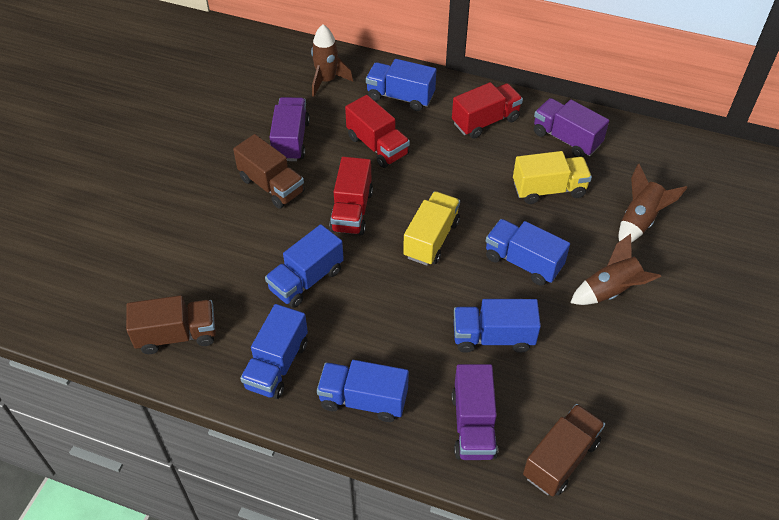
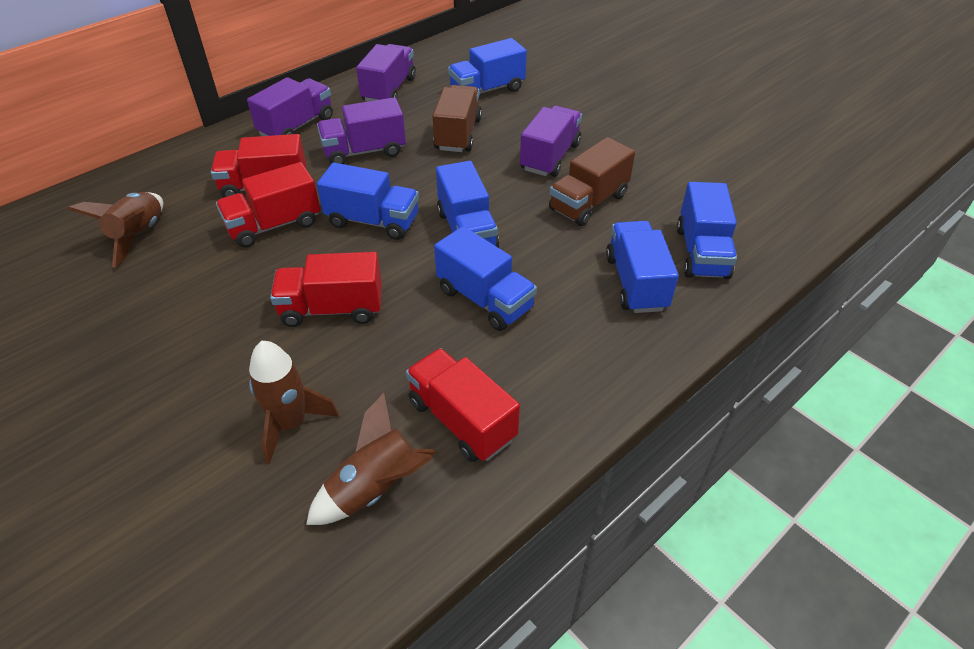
brown truck: 3 -> 2
purple truck: 3 -> 4
red truck: 3 -> 4
yellow truck: 2 -> 0

